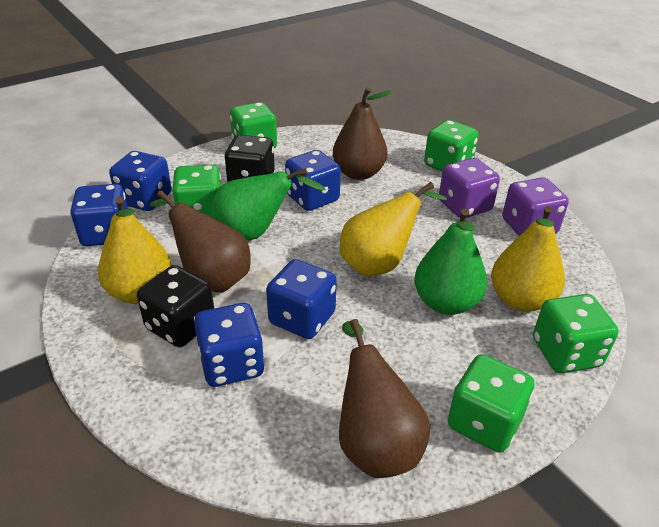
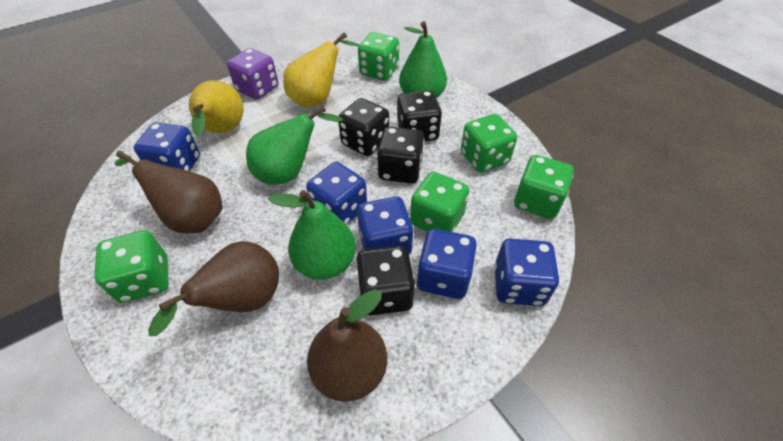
black dice: 2 -> 4
green pear: 2 -> 3
purple dice: 2 -> 1
yellow pear: 3 -> 2

